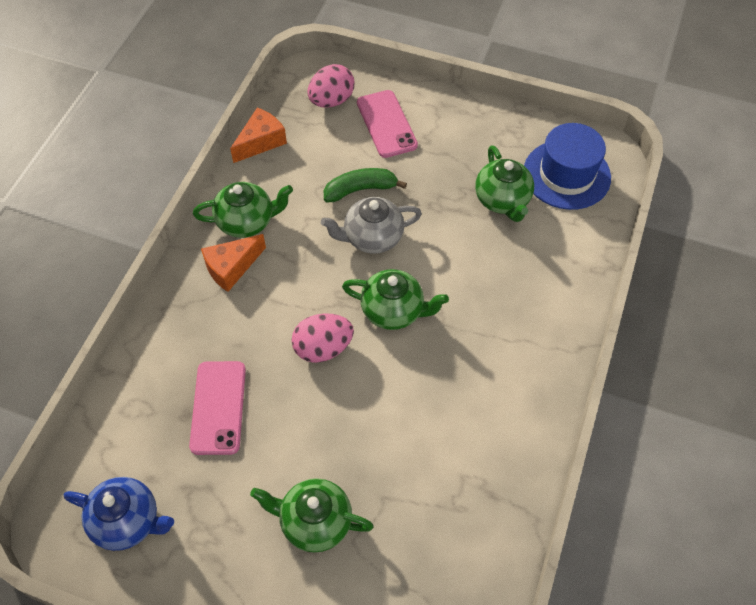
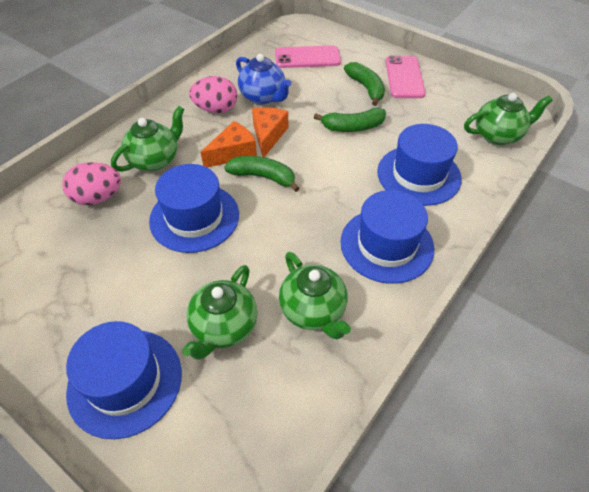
blue hat: 1 -> 4
green banana: 1 -> 3
grey teapot: 1 -> 0

